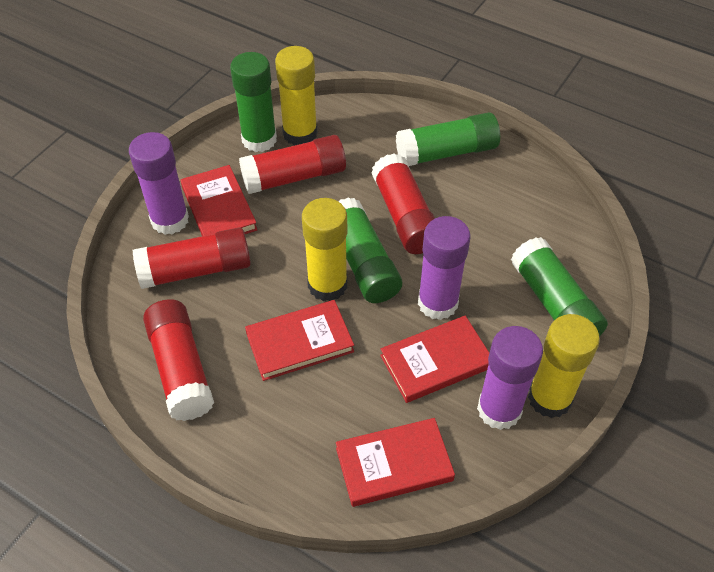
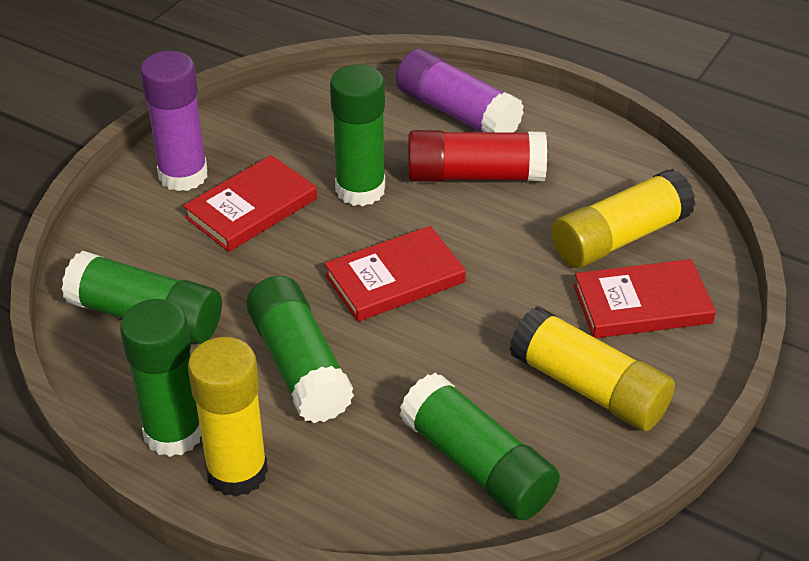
green glue stick: 4 -> 5
purple glue stick: 3 -> 2
red book: 4 -> 3
red glue stick: 4 -> 1

